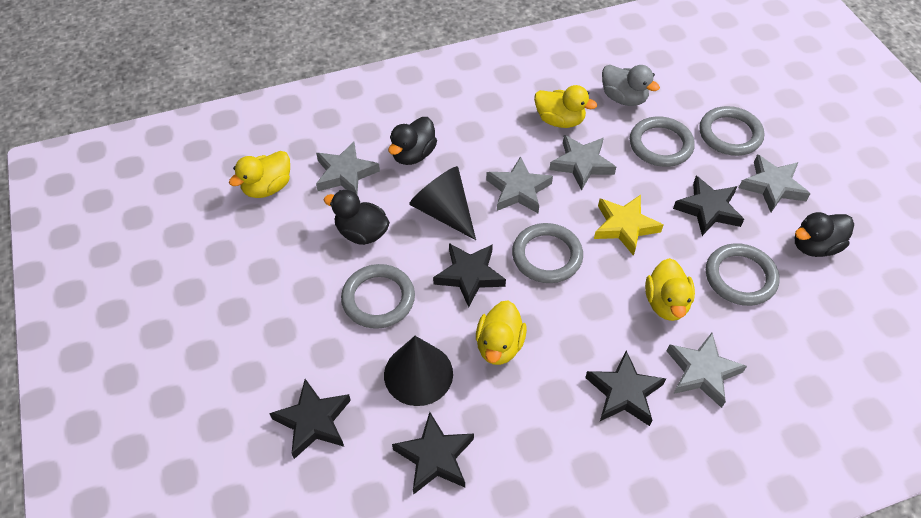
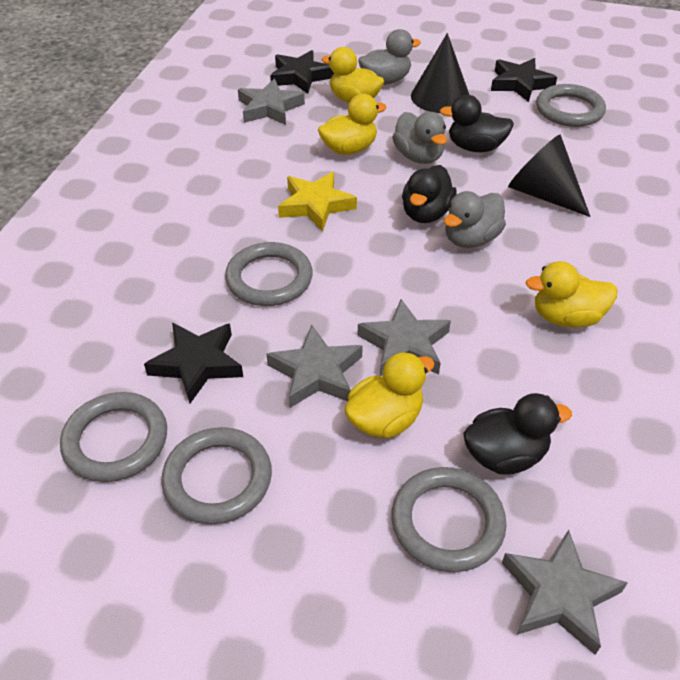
black star: 5 -> 3
grey duck: 1 -> 3
grey star: 5 -> 4

